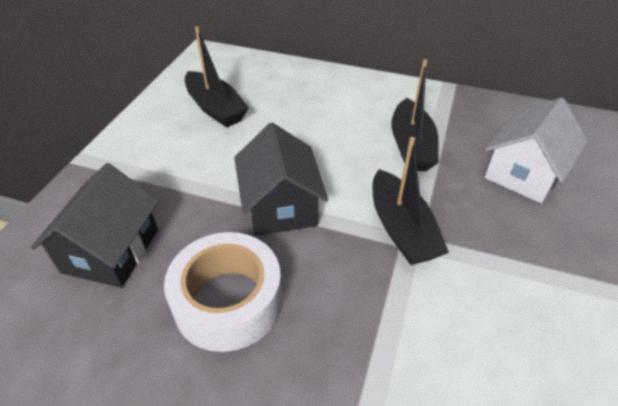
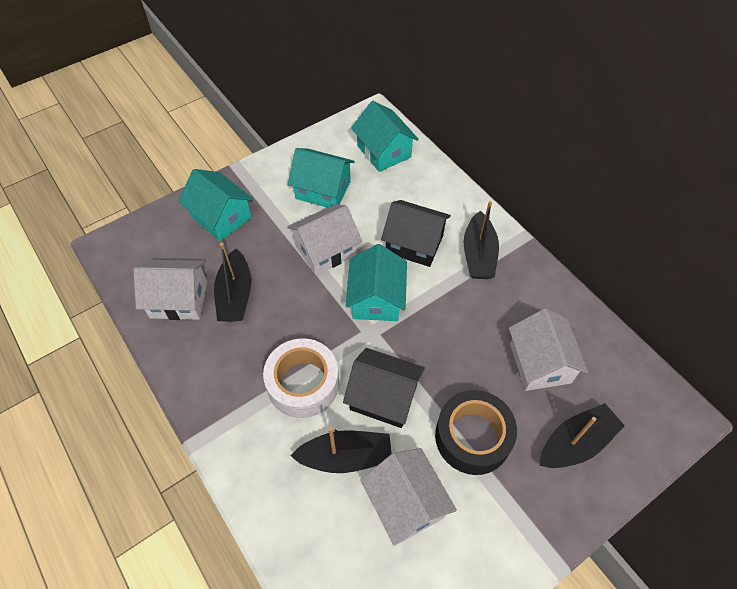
black boat: 3 -> 4
black tape: 0 -> 1
turquoise house: 0 -> 4
white house: 1 -> 4

